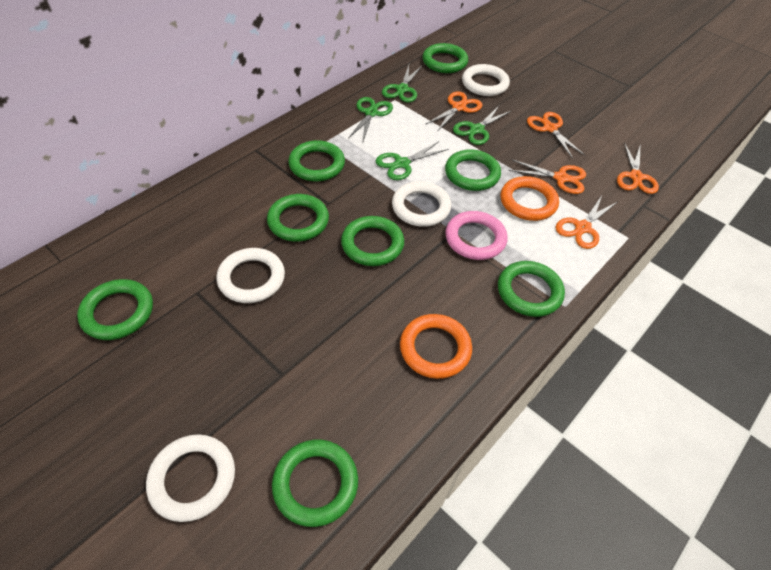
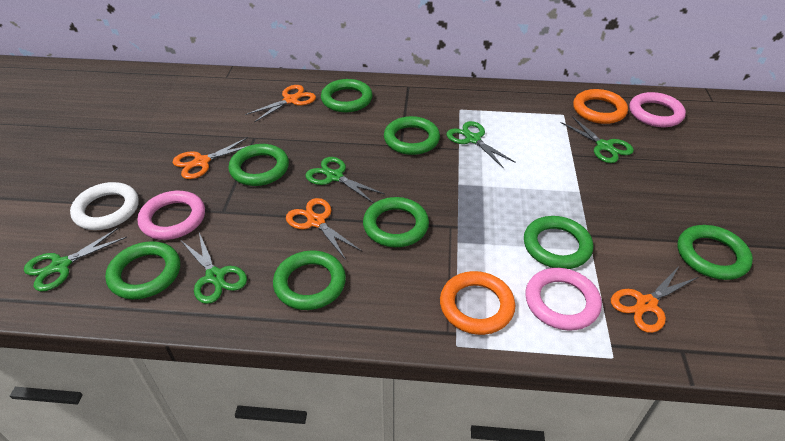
green scissors: 4 -> 5
orange scissors: 5 -> 4
pink ring: 1 -> 3
white ring: 4 -> 1

